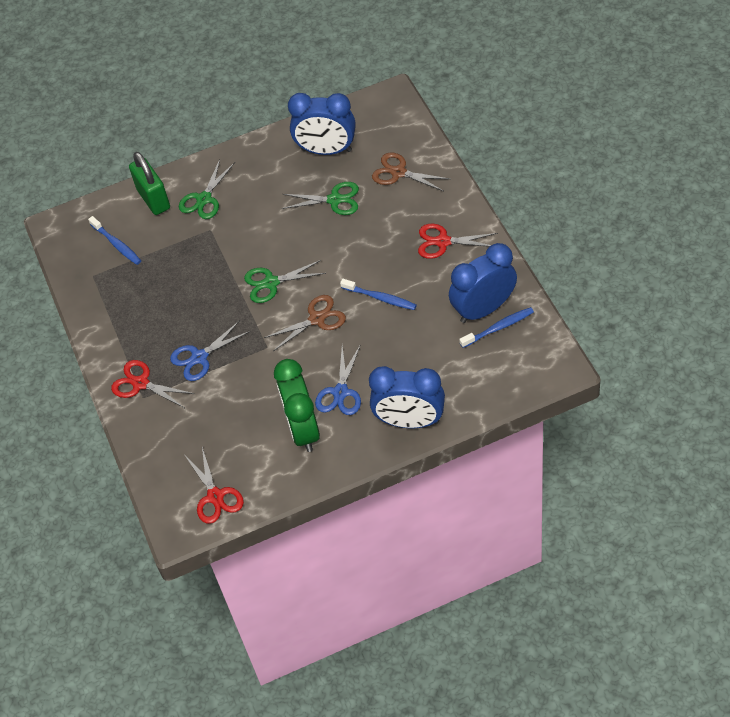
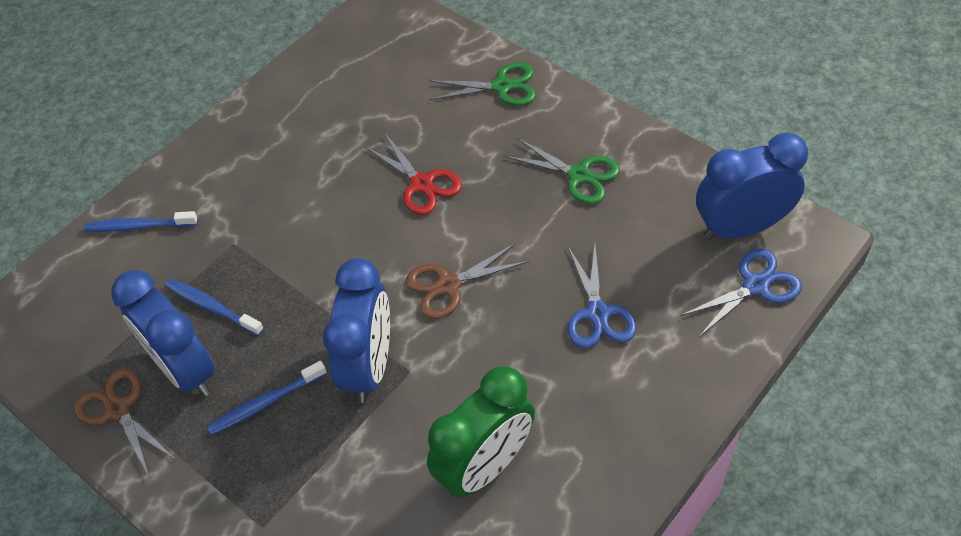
green padlock: 1 -> 0
green scissors: 3 -> 2
red scissors: 3 -> 1

